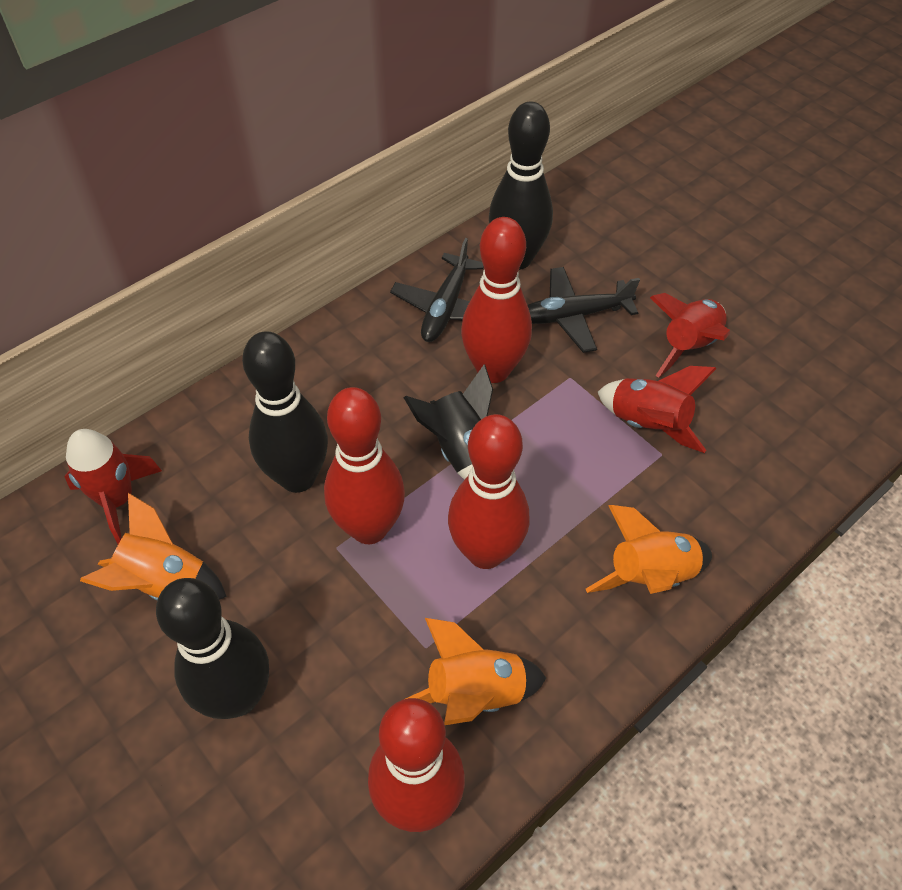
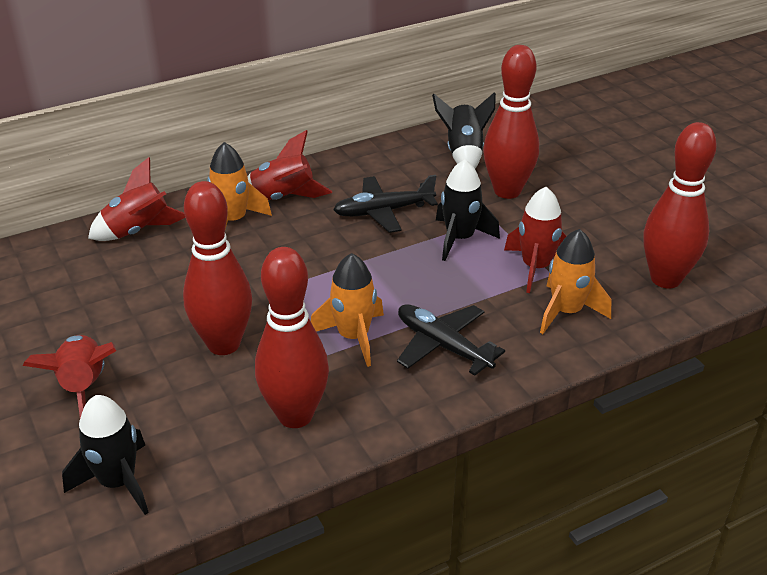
black bowling pin: 3 -> 0
black rocket: 1 -> 3
red rocket: 3 -> 4

